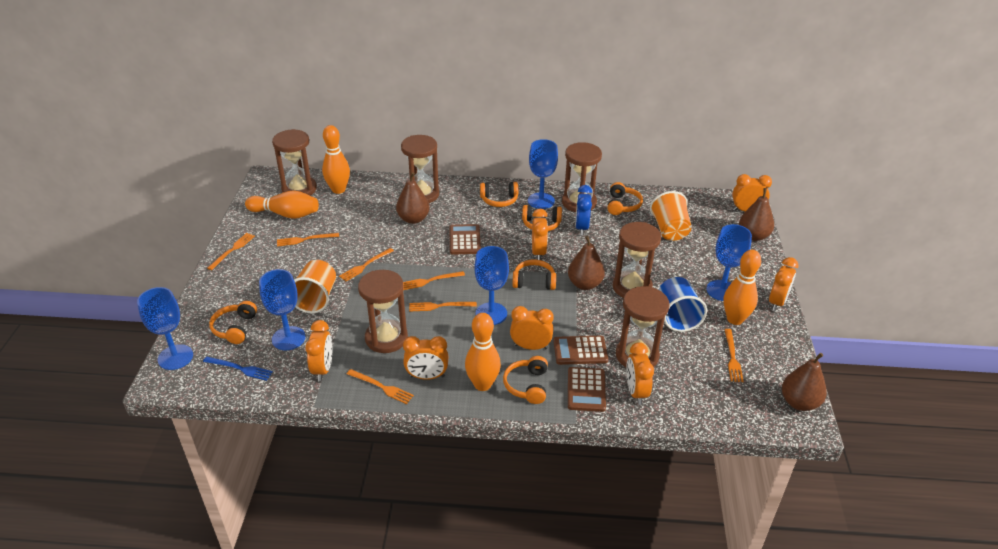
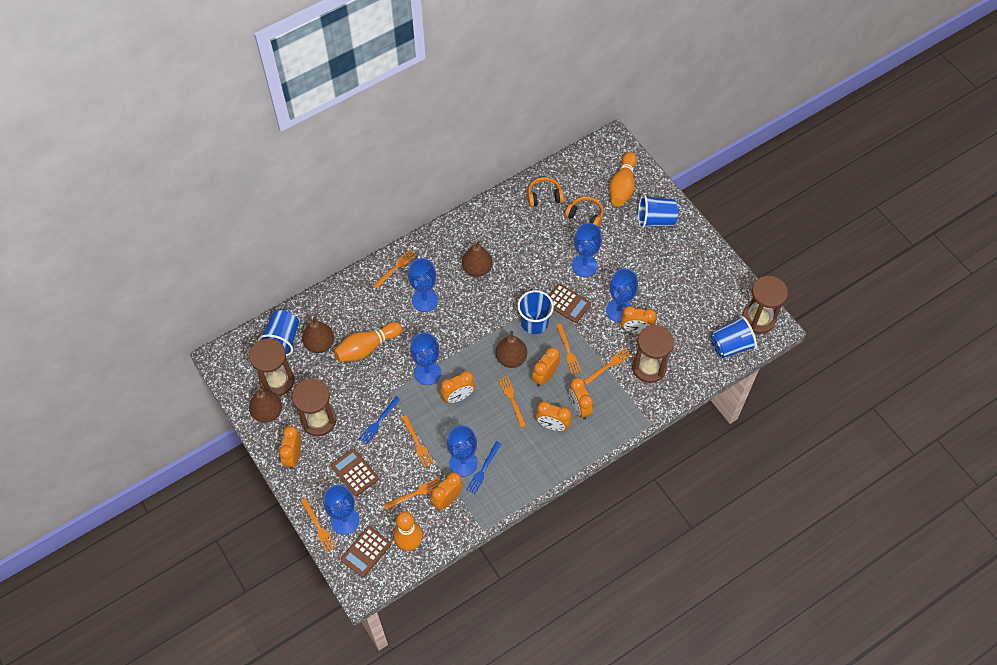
blue clock: 1 -> 0
blue cup: 1 -> 4
blue fork: 1 -> 2
blue goblet: 5 -> 6
brown hourglass: 6 -> 4
orange bowling pin: 4 -> 3
orange cup: 2 -> 0
orange headphones: 6 -> 2

